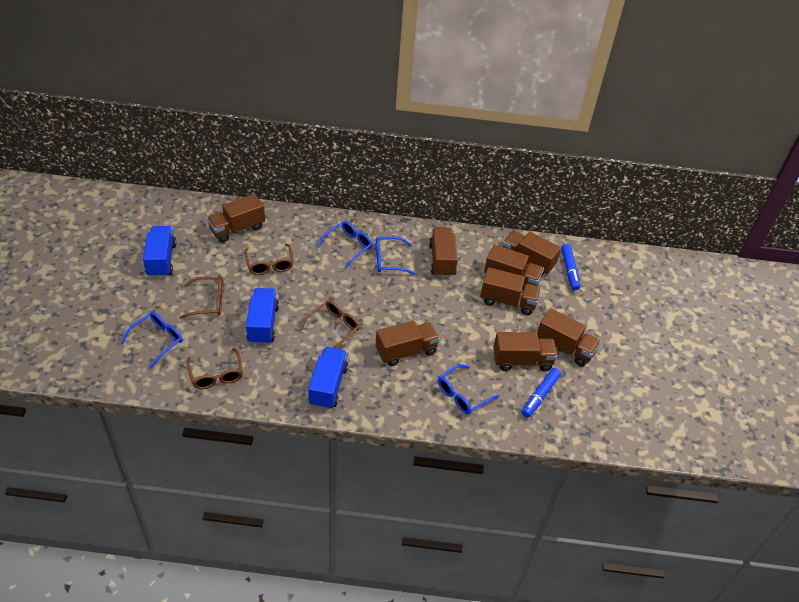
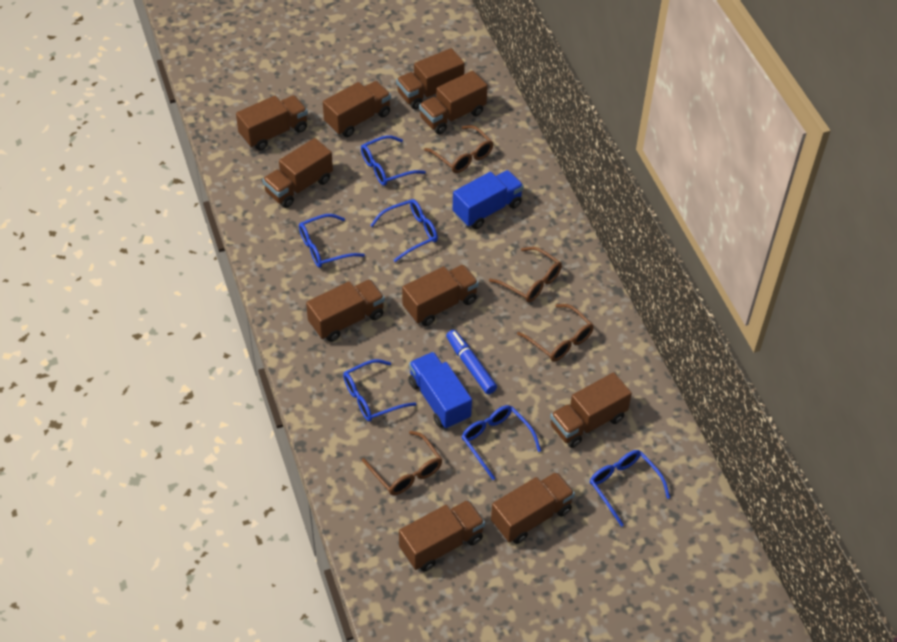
blue glasses: 4 -> 6
blue marker: 2 -> 1
blue truck: 3 -> 2
brown truck: 8 -> 10

